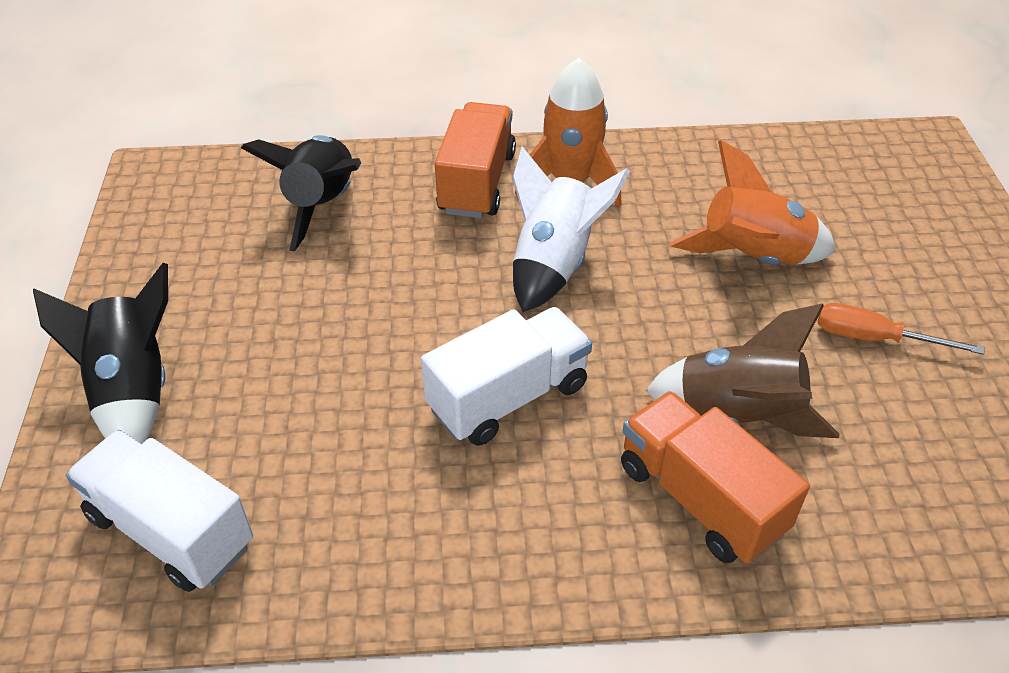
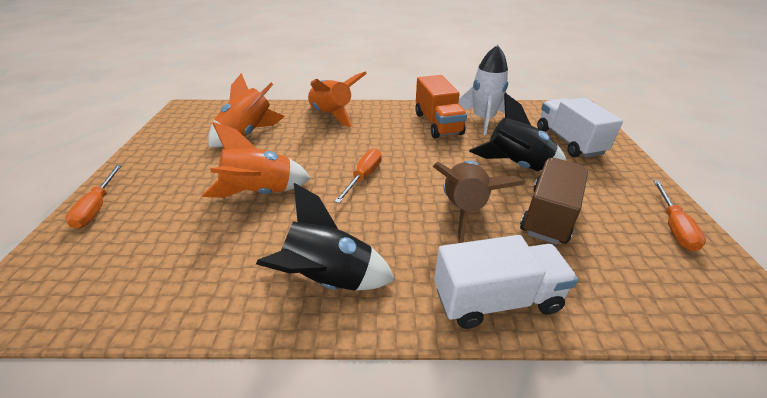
brown truck: 0 -> 1
orange rocket: 2 -> 3
orange screwdriver: 1 -> 3
orange truck: 2 -> 1

